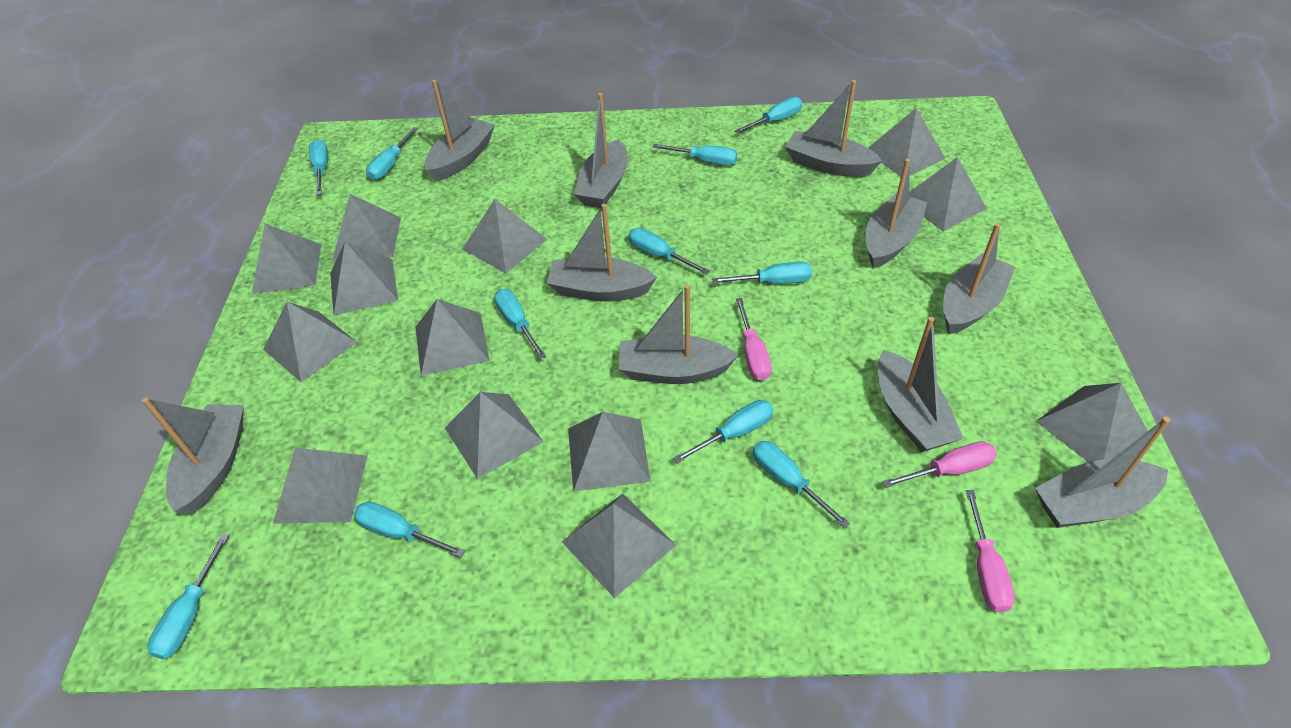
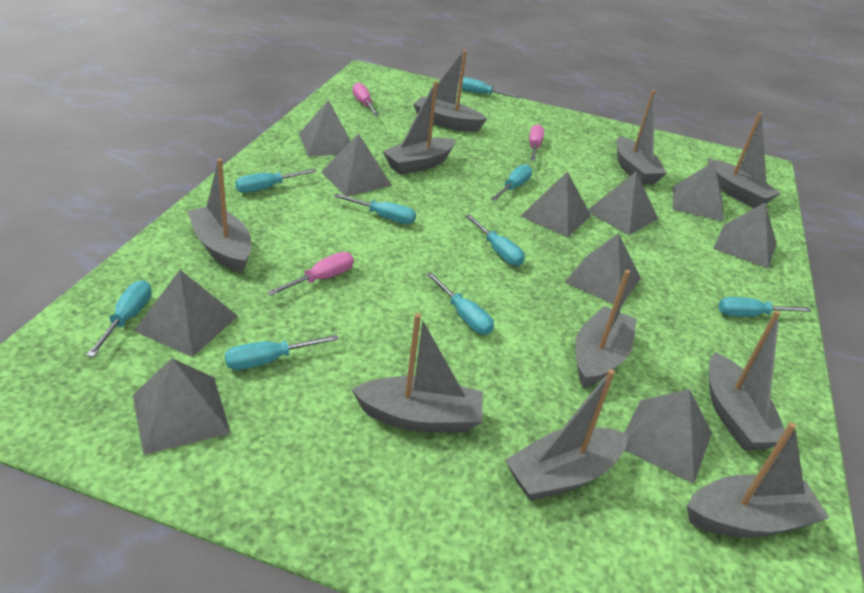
grey pyramid: 13 -> 10
turquoise screwdriver: 11 -> 9

